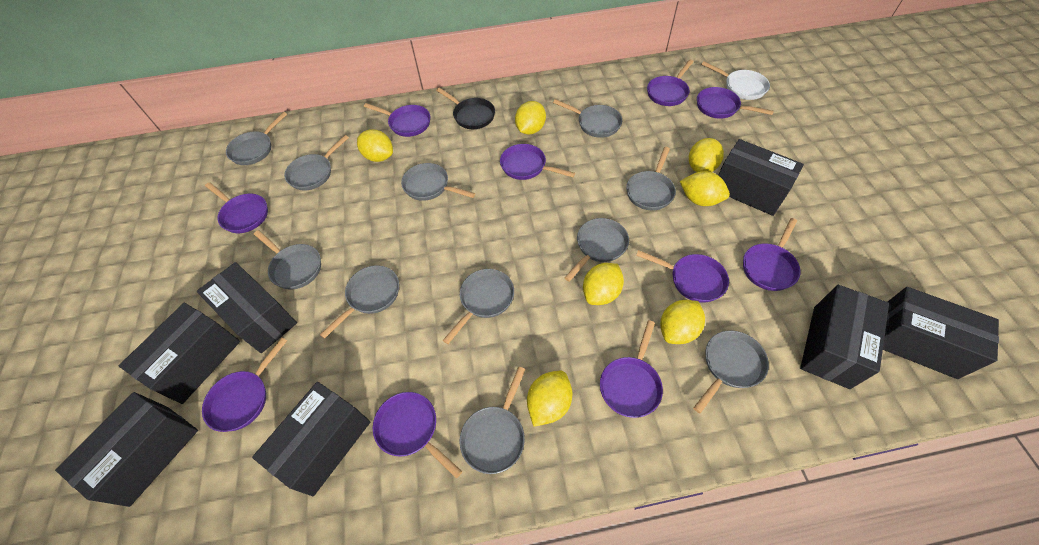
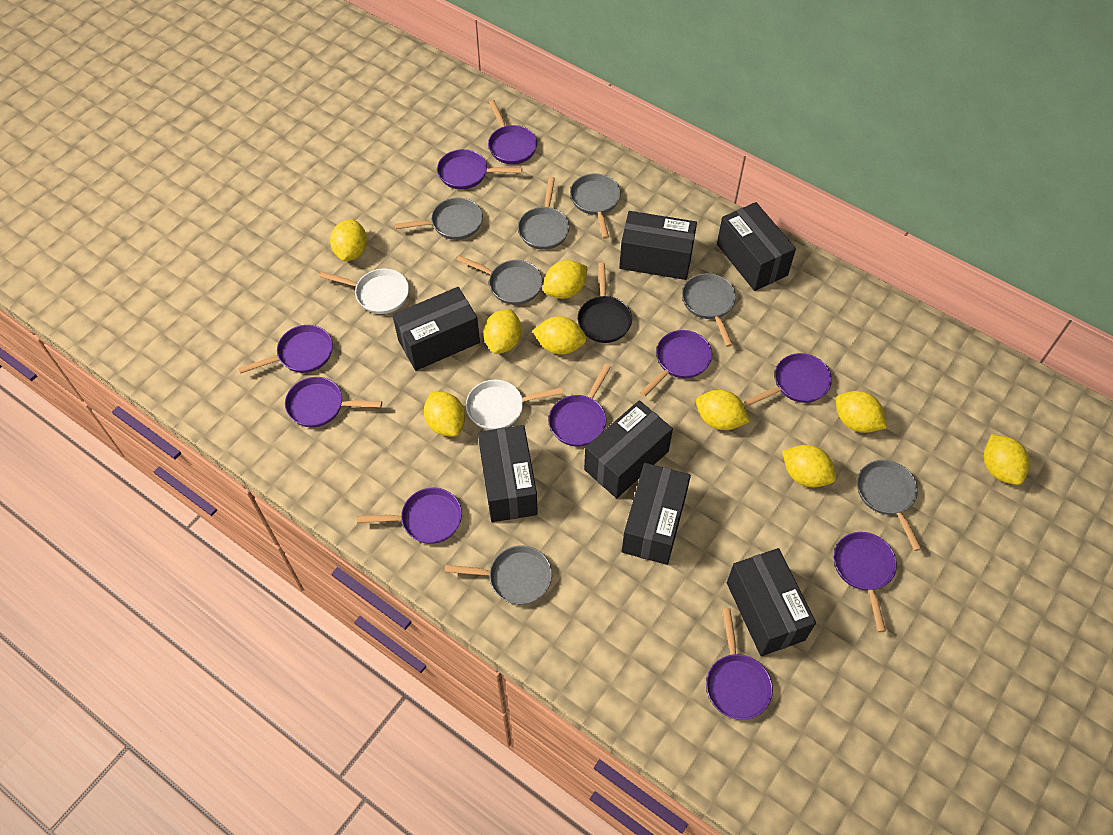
grey pan: 11 -> 7
white pan: 1 -> 2
yellow lemon: 7 -> 9

